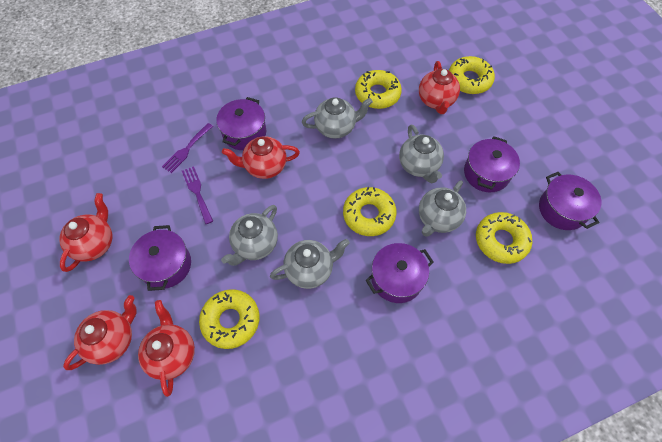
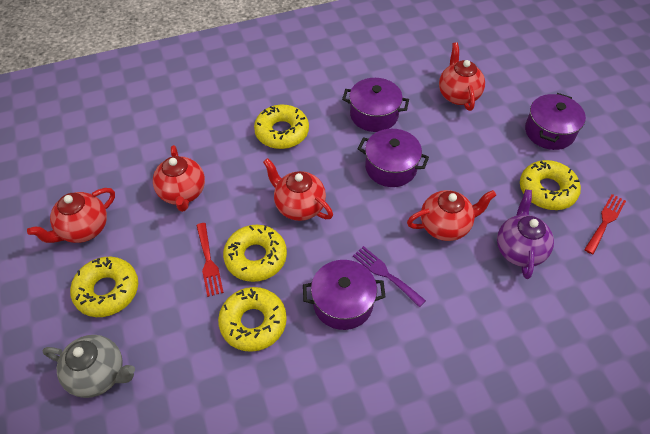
grey teapot: 5 -> 1
purple fork: 2 -> 1
purple pot: 5 -> 4
purple teapot: 0 -> 1
red fork: 0 -> 2

